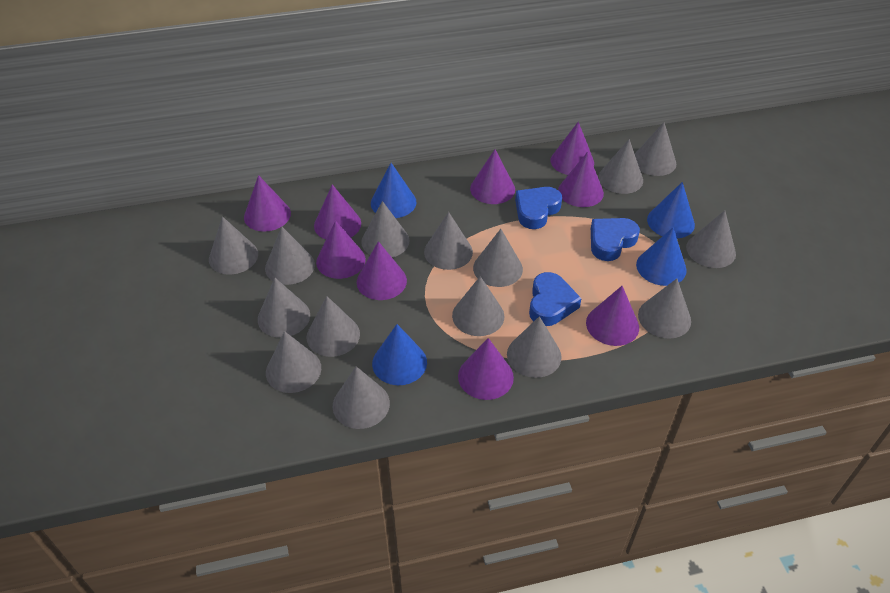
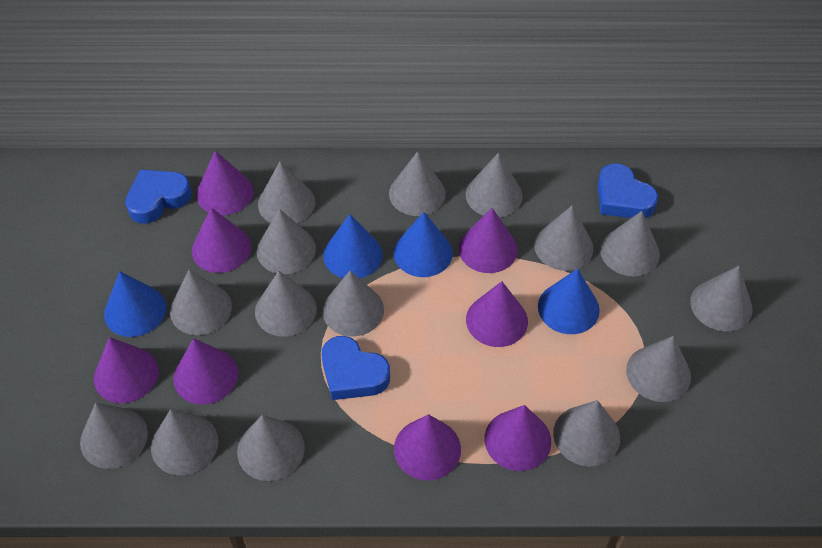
purple cone: 9 -> 8

